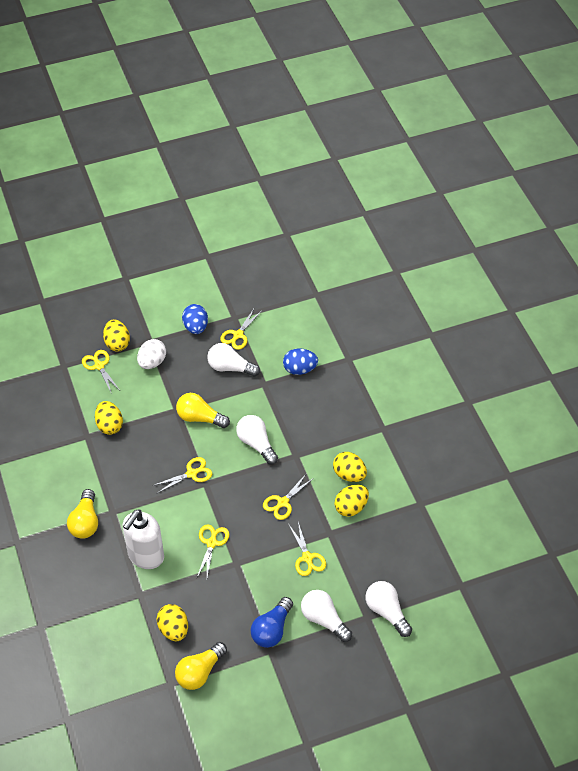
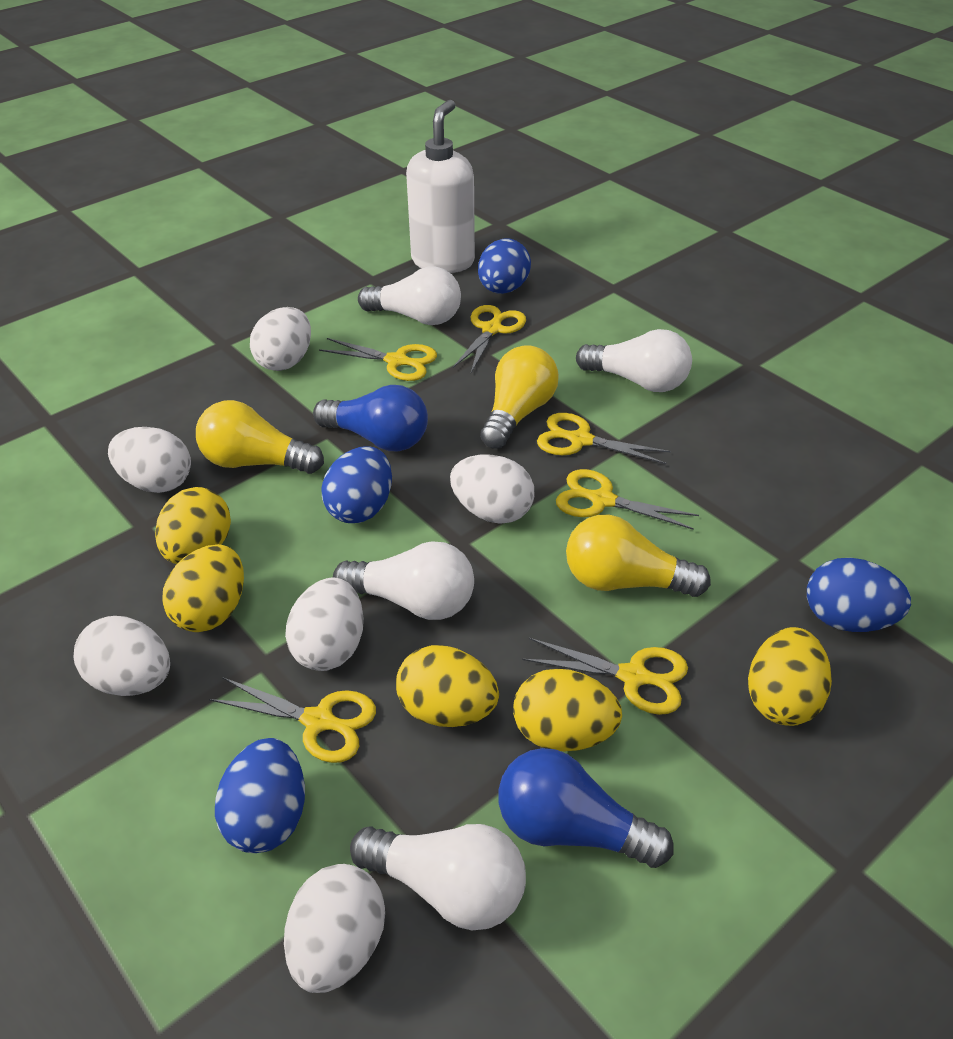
blue egg: 2 -> 4
blue light bulb: 1 -> 2
white egg: 1 -> 6

